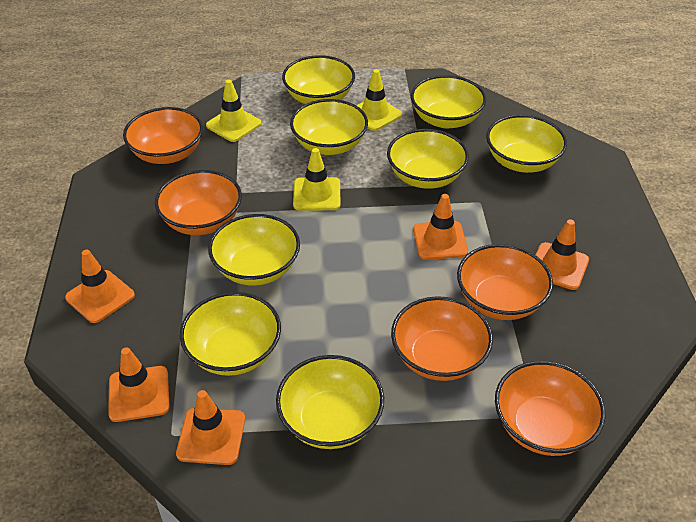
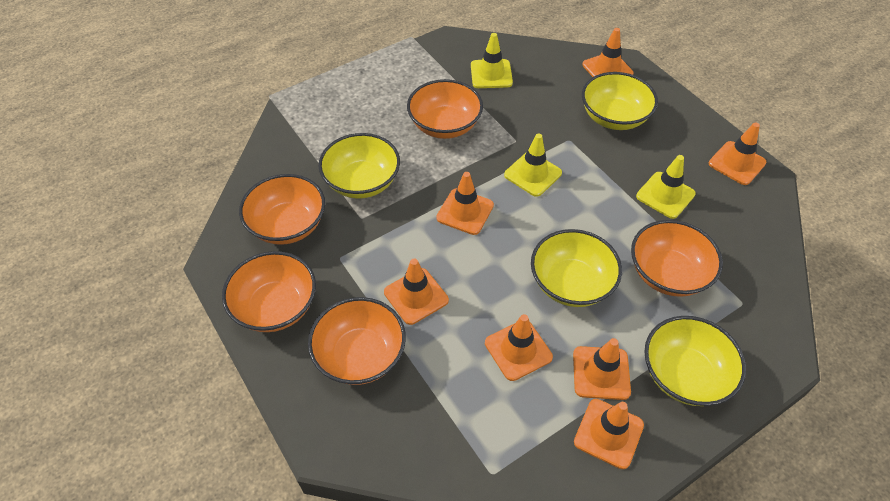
orange traffic cone: 5 -> 7
yellow bowl: 8 -> 4

